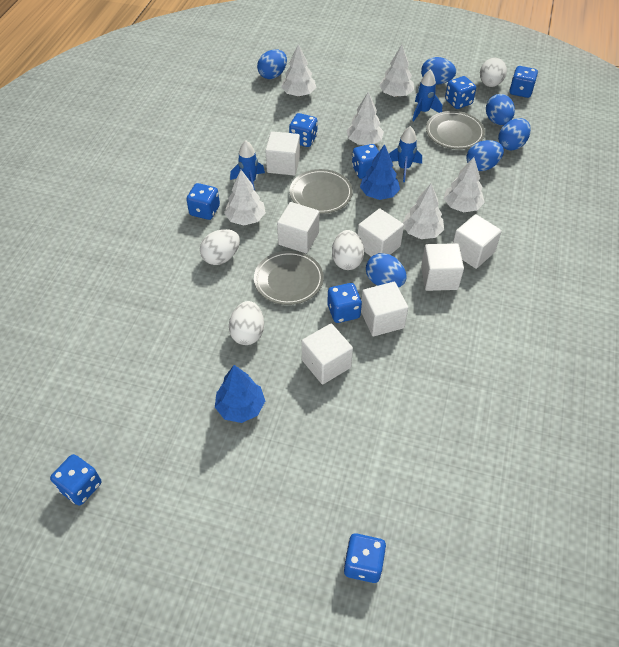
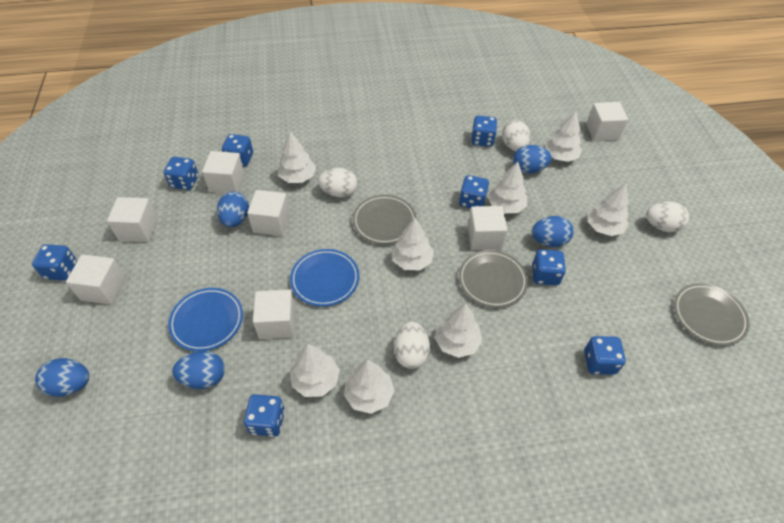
blue egg: 6 -> 5
blue plate: 0 -> 2
blue rocket: 3 -> 0
blue tree: 2 -> 0
white tree: 6 -> 8

